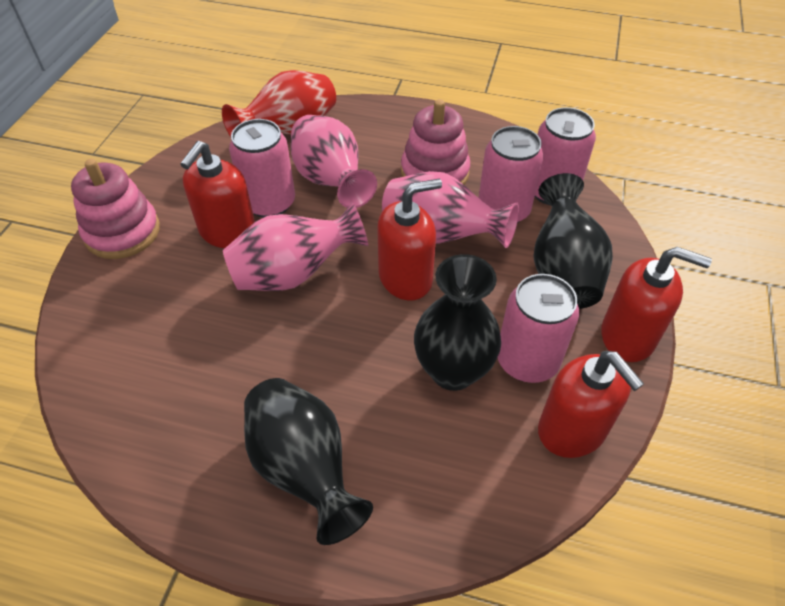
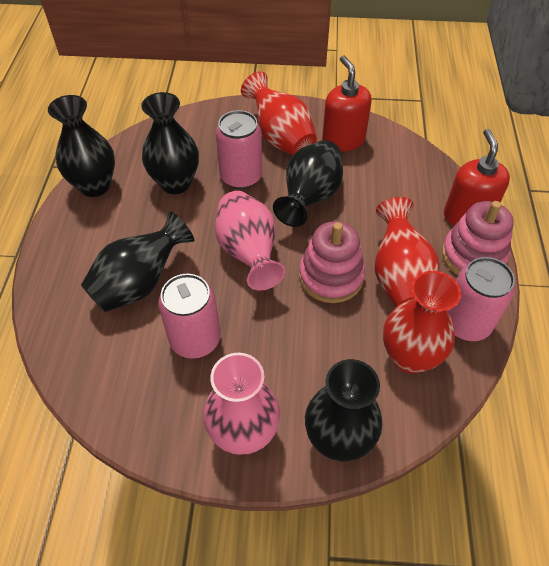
black vase: 3 -> 5
pink can: 4 -> 3
pink vase: 3 -> 2
red soap dispenser: 4 -> 2
red vase: 1 -> 3

